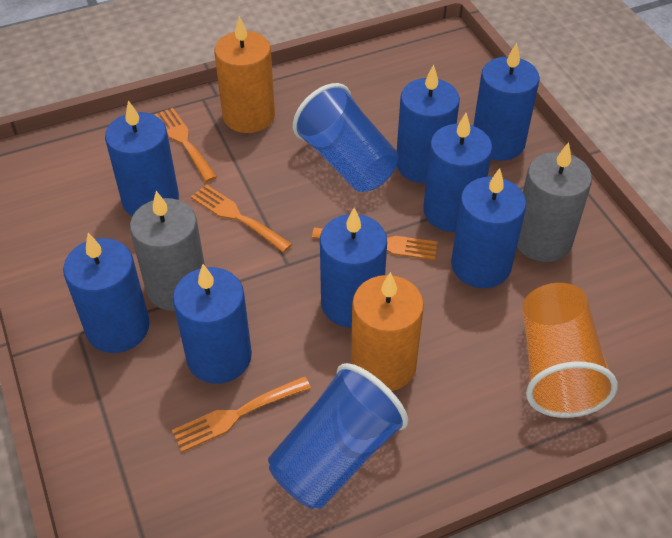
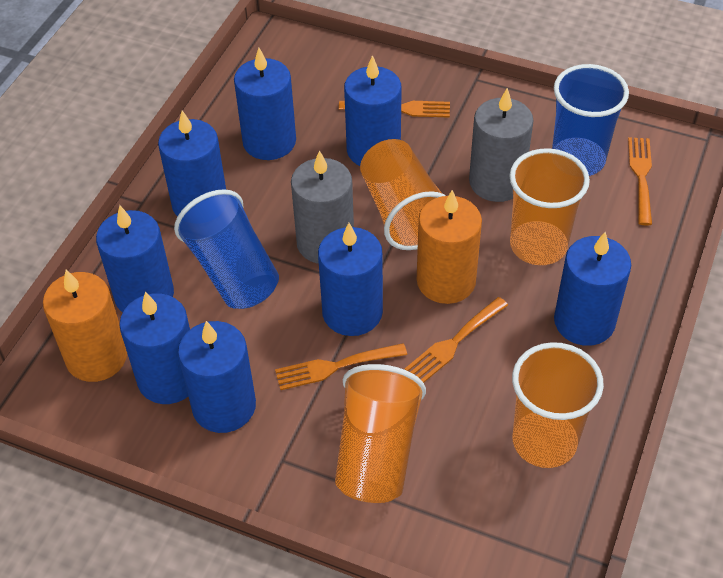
orange cup: 1 -> 4

